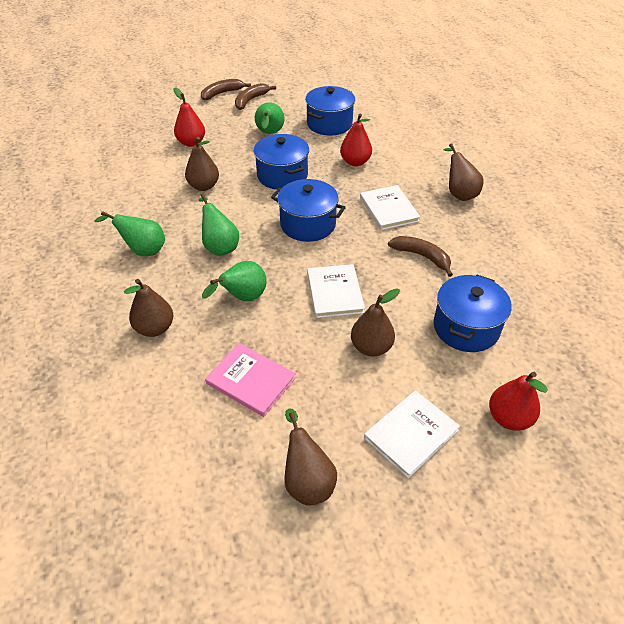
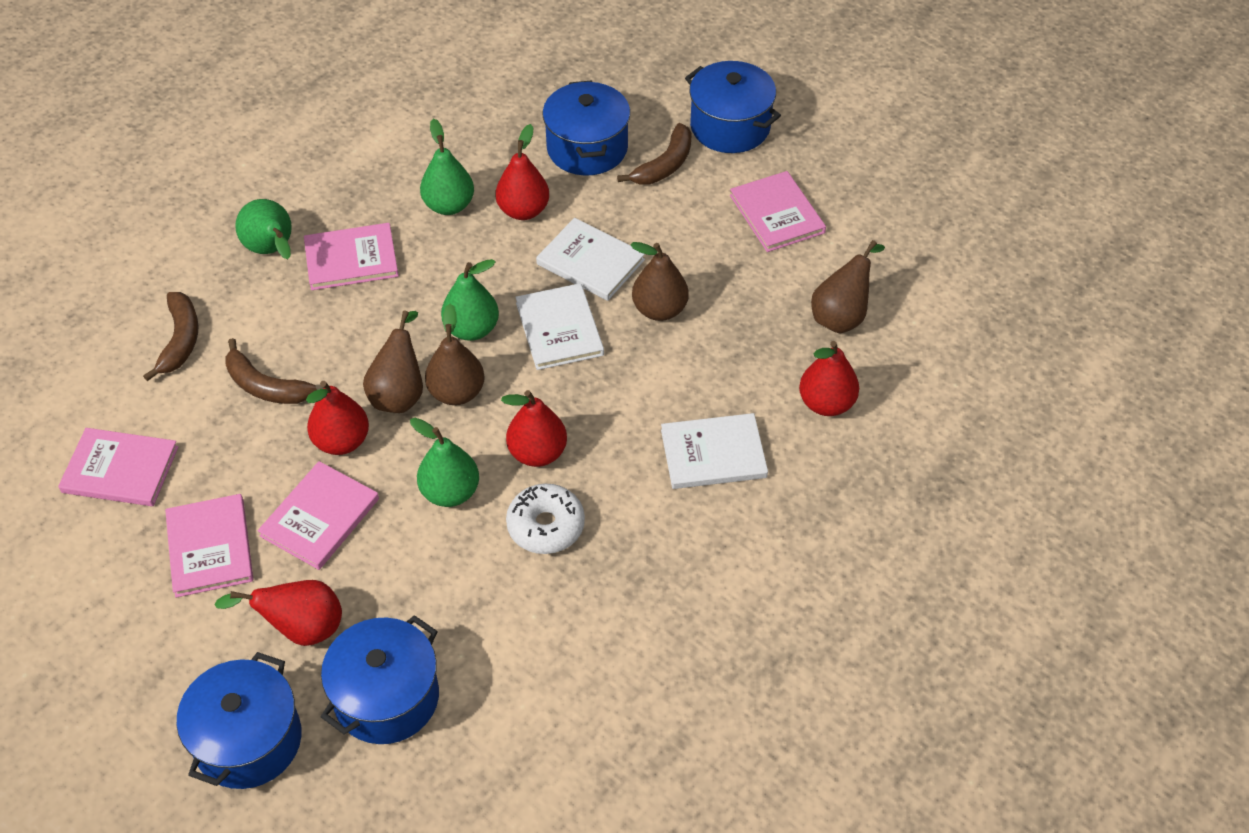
brown pear: 5 -> 4
pink book: 1 -> 5
red pear: 3 -> 5
white donut: 0 -> 1

